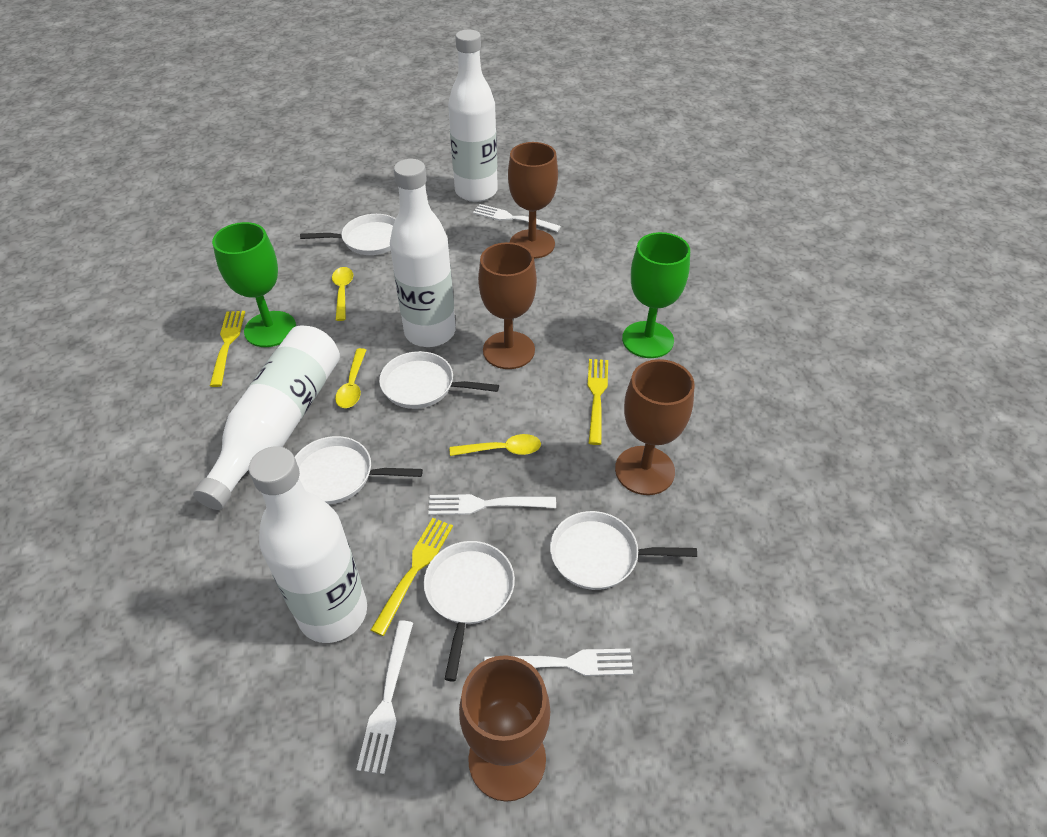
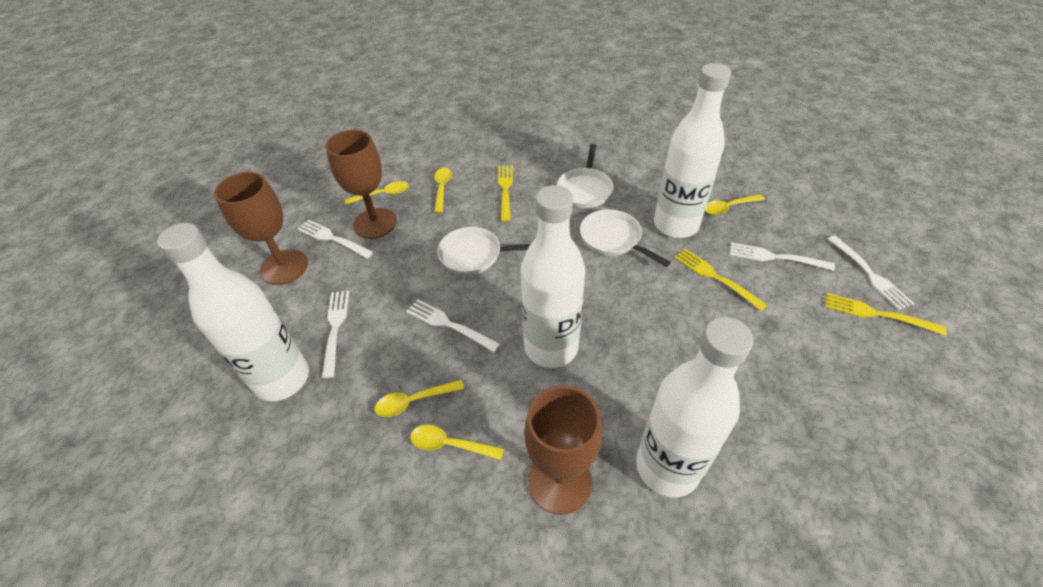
brown goblet: 4 -> 3
green goblet: 2 -> 0
white fork: 4 -> 5
white pan: 5 -> 3
yellow spoon: 3 -> 5

